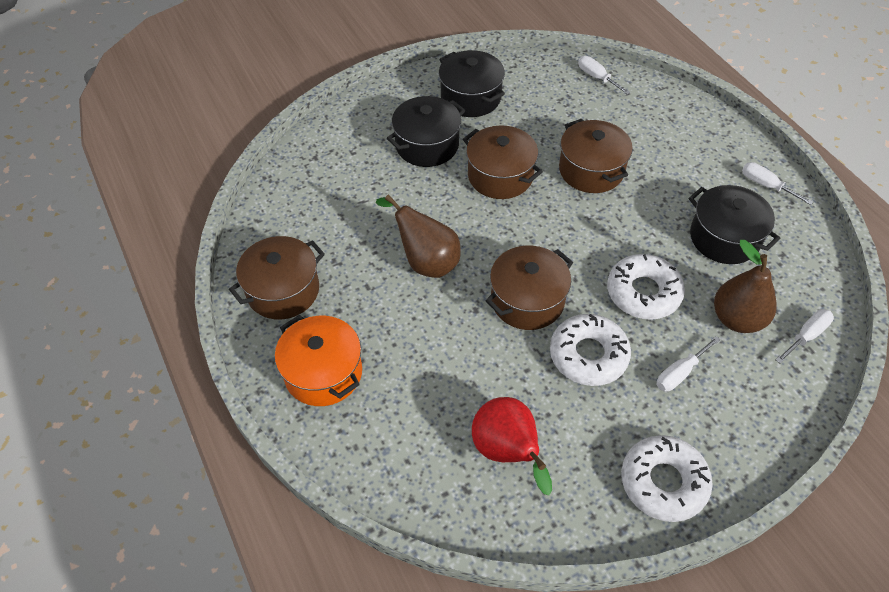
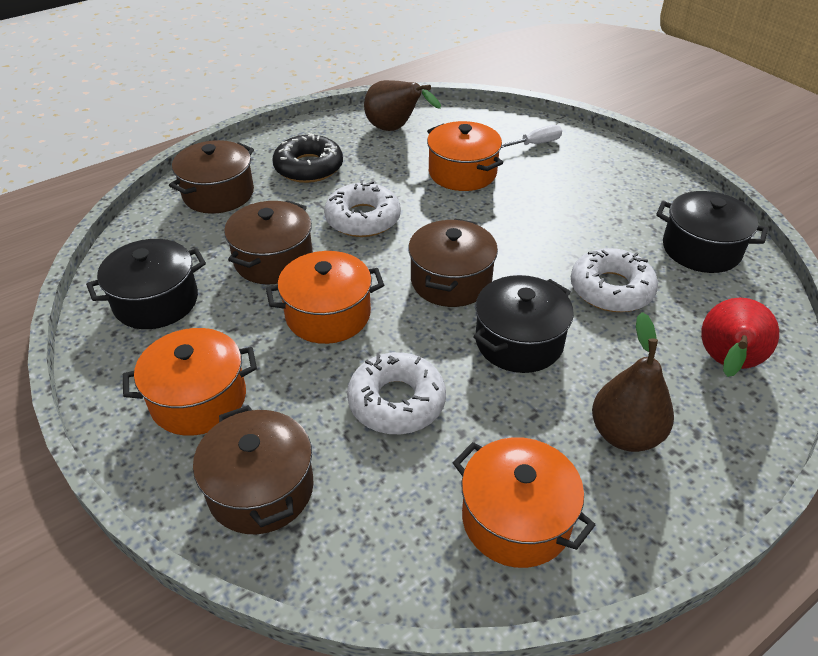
black donut: 0 -> 1
orange pot: 1 -> 4
white screwdriver: 4 -> 1

